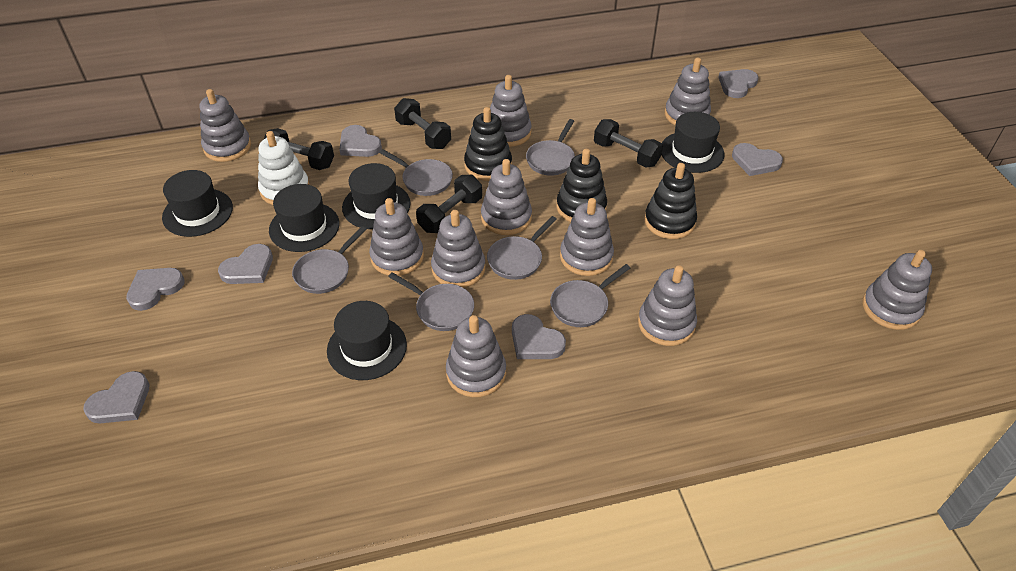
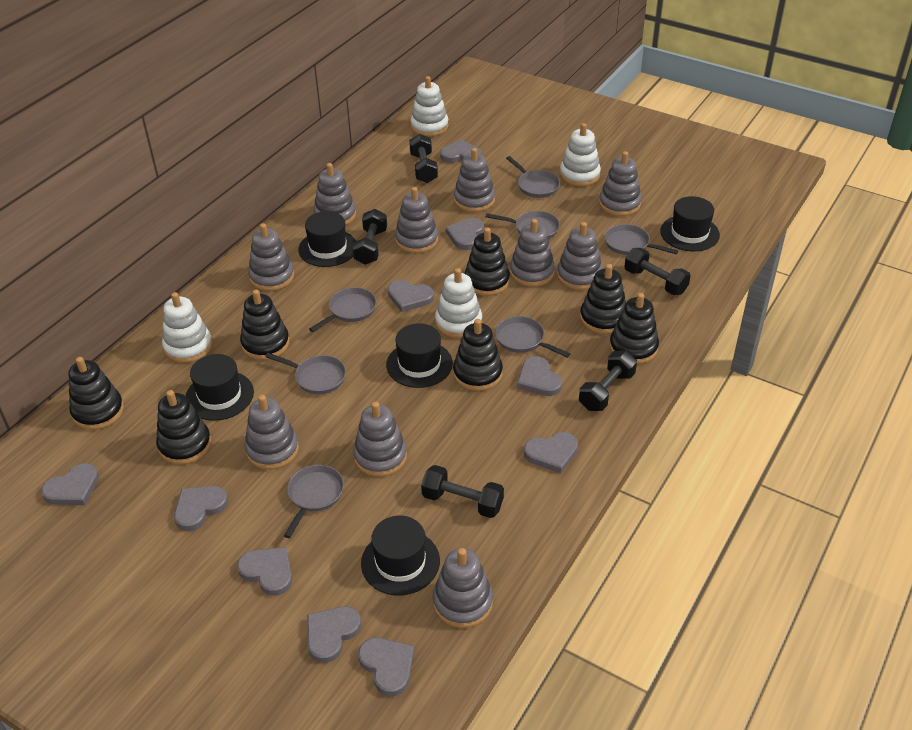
black dumbbell: 4 -> 5
black stacking toy: 3 -> 7
grey heart: 7 -> 10
grey pan: 6 -> 7
white stacking toy: 1 -> 4

